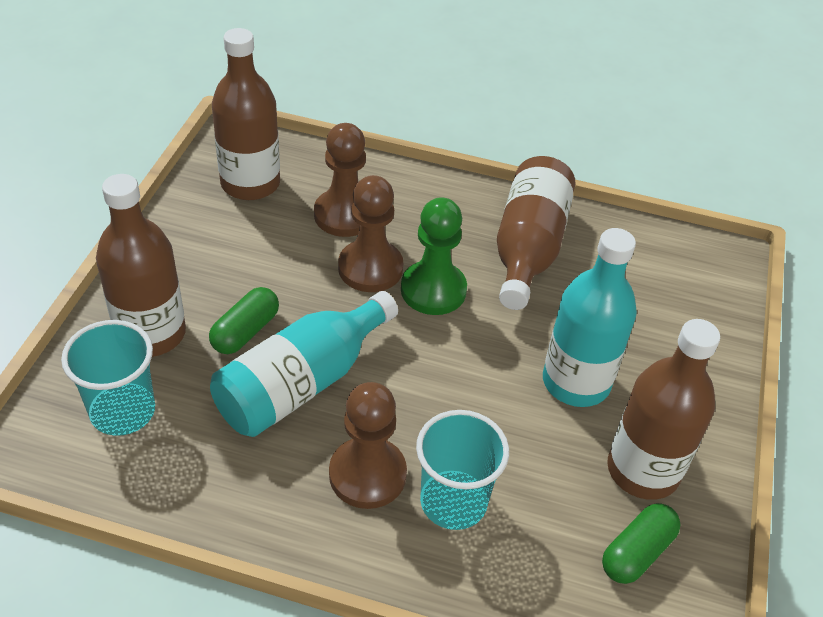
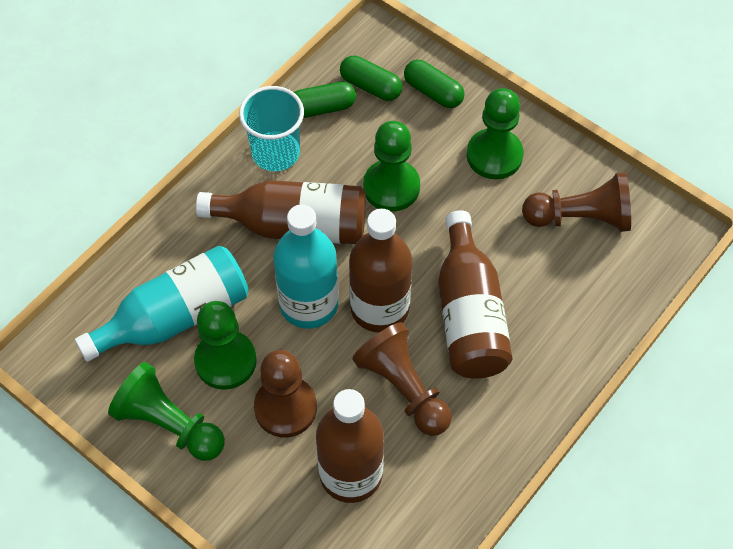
green capsule: 2 -> 3
green pawn: 1 -> 4
turquoise cup: 2 -> 1

